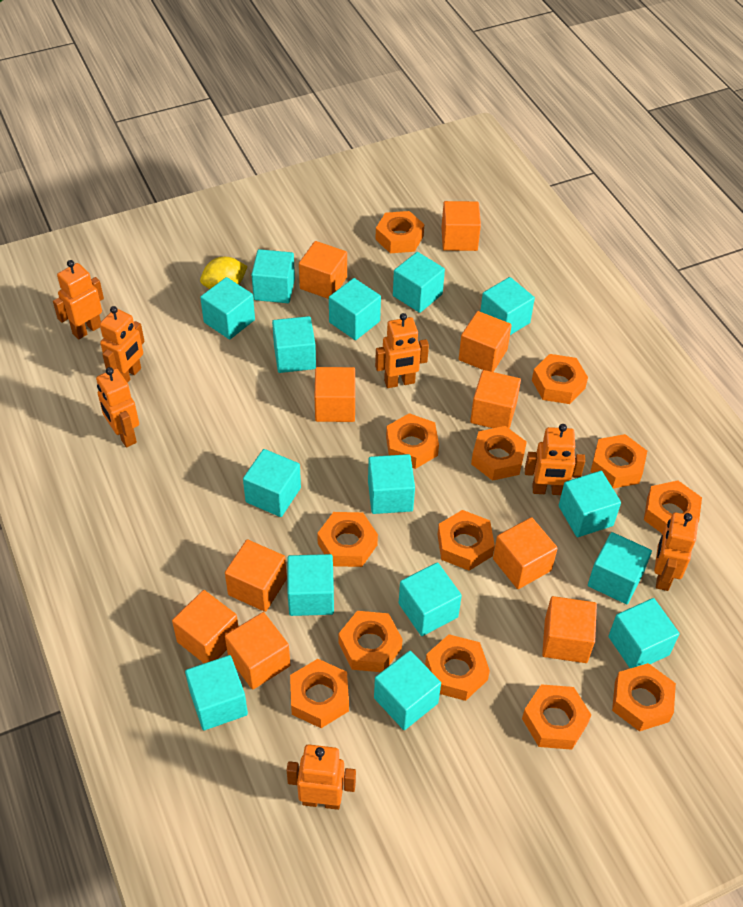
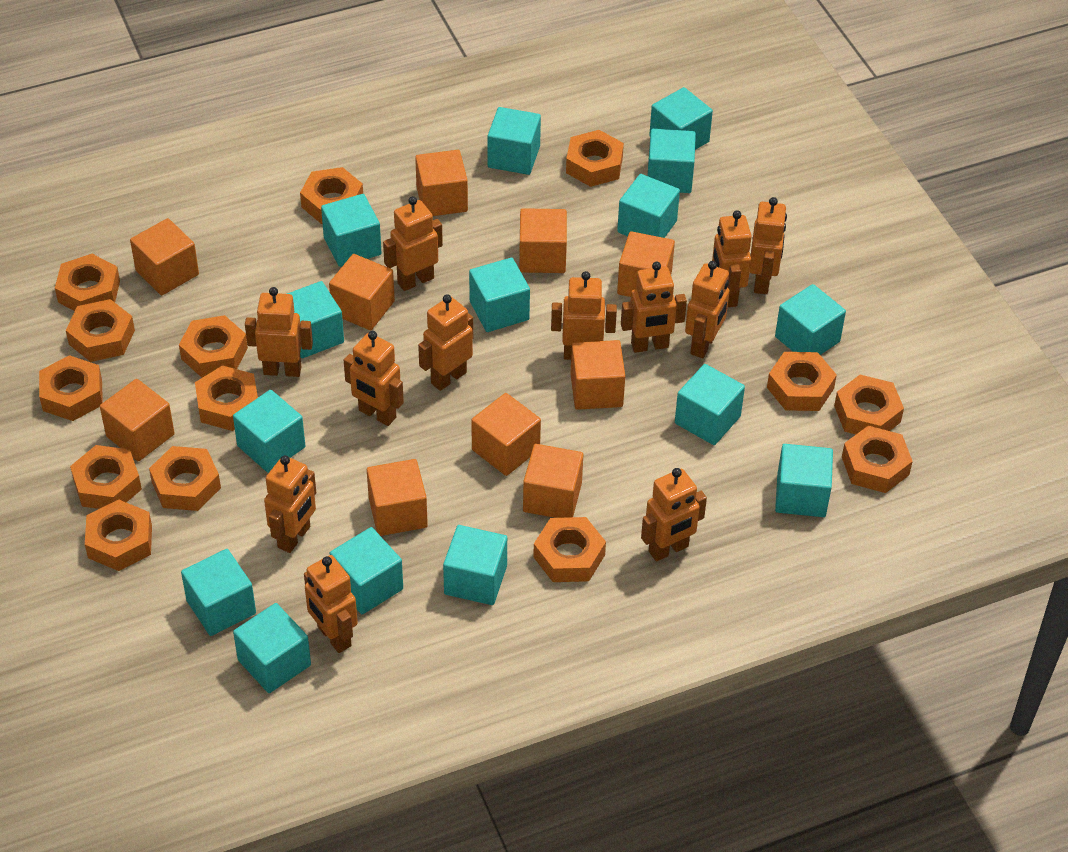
orange nut: 13 -> 14
orange robot: 7 -> 12
yellow lemon: 1 -> 0

